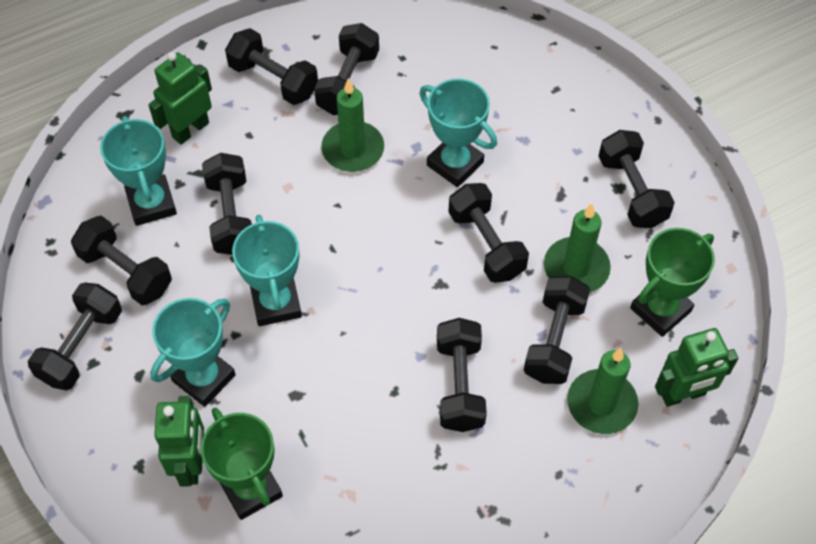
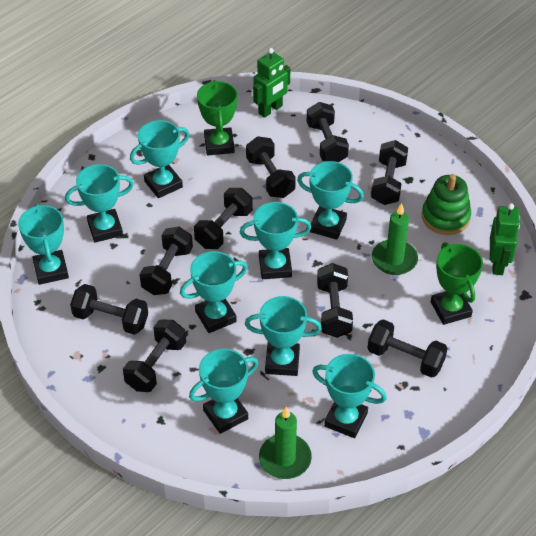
green candle: 3 -> 2
green robot: 3 -> 2
green stacking toy: 0 -> 1
turquoise trophy: 4 -> 9

